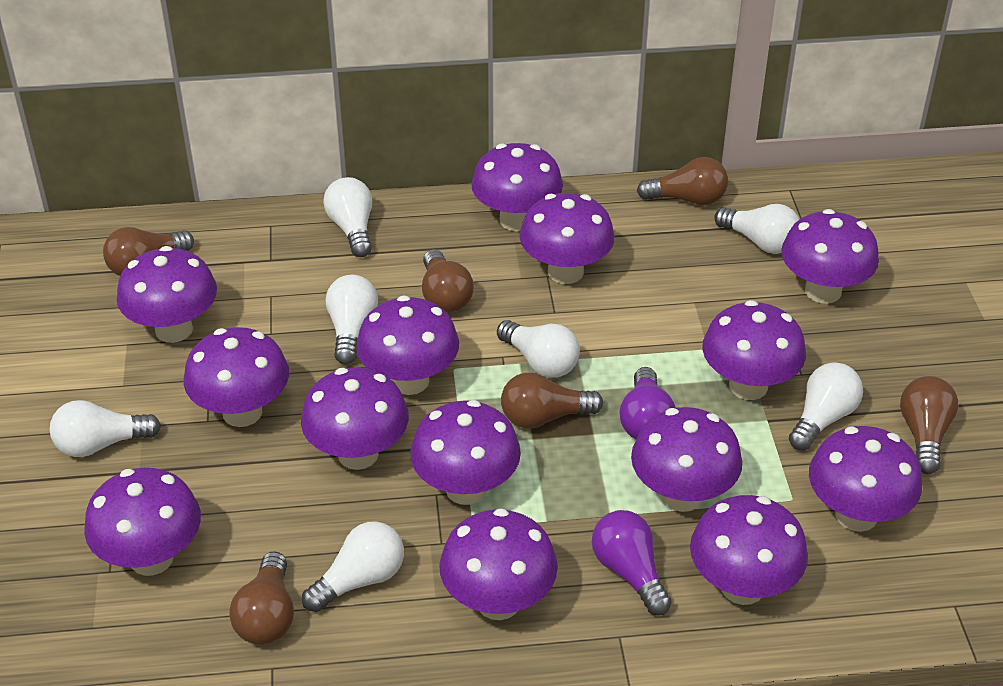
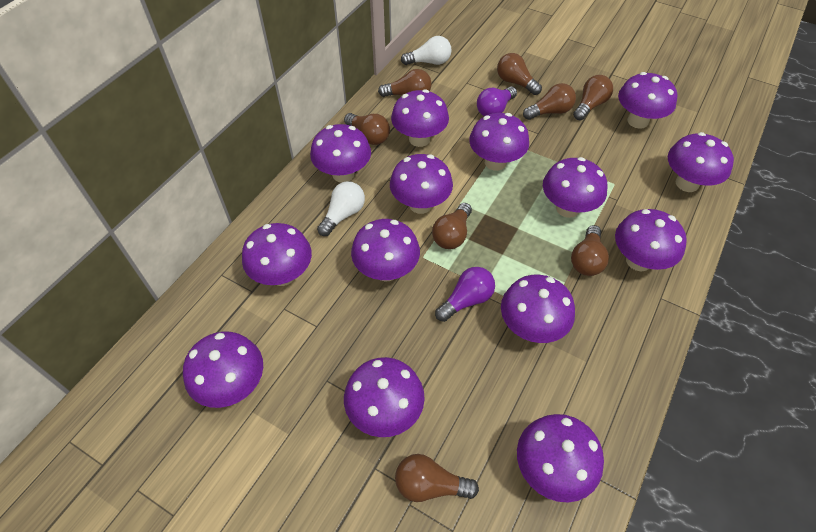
brown light bulb: 6 -> 8
white light bulb: 7 -> 2

